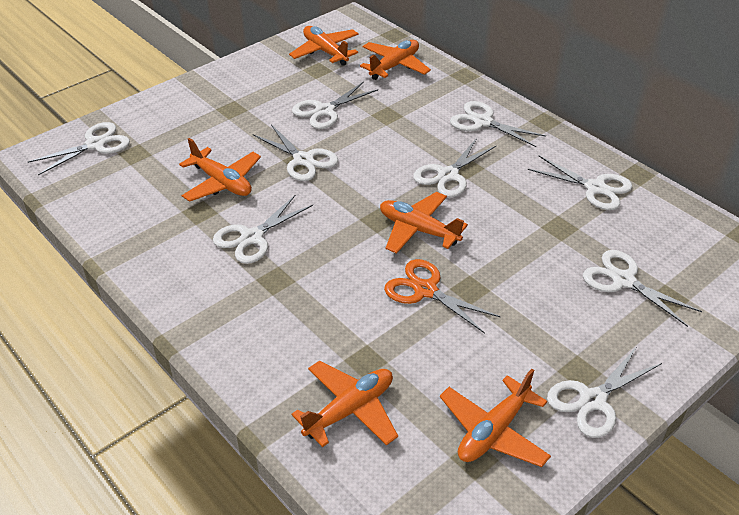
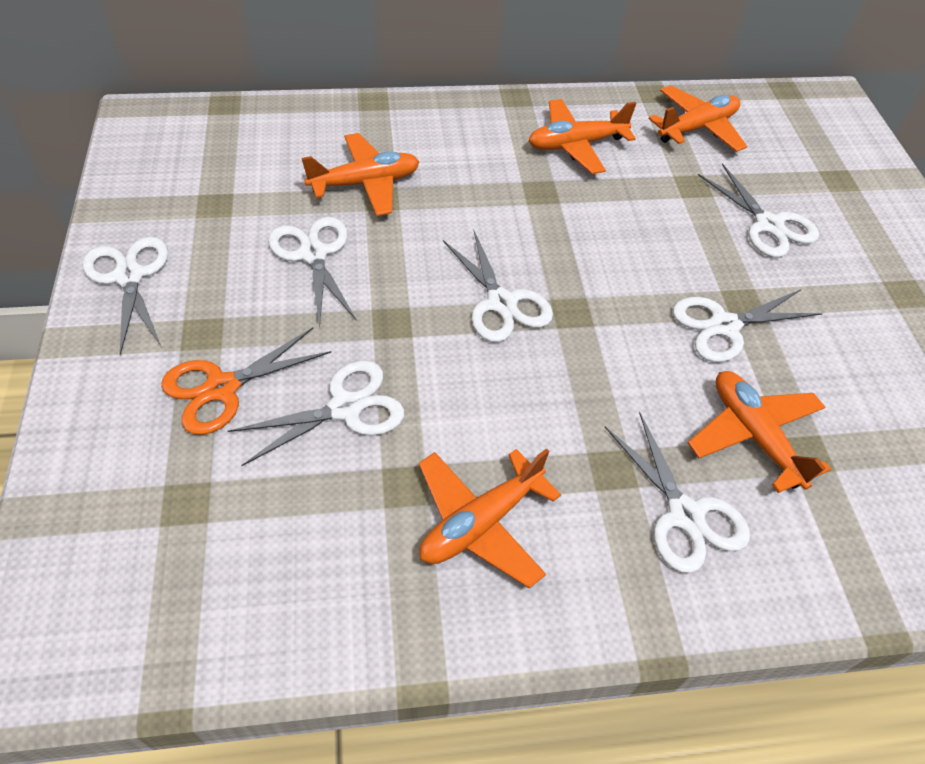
orange plane: 6 -> 5
white scissors: 9 -> 7

